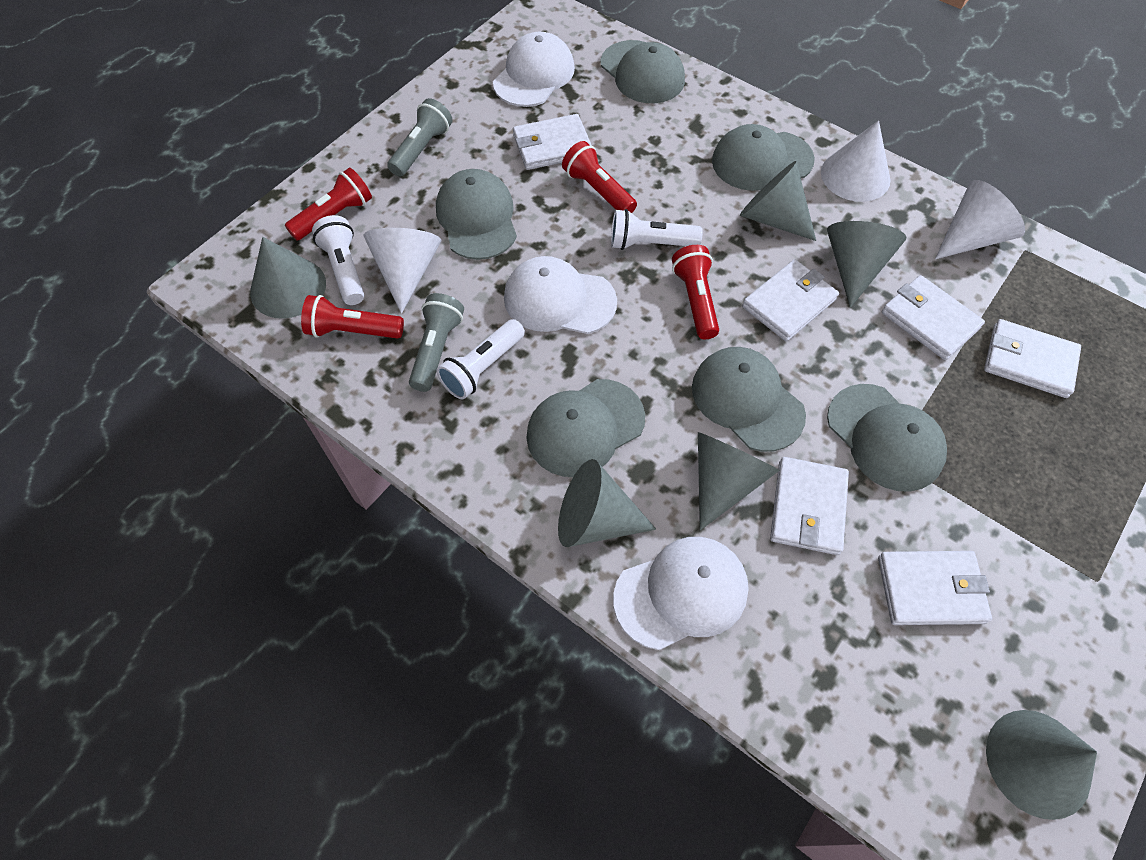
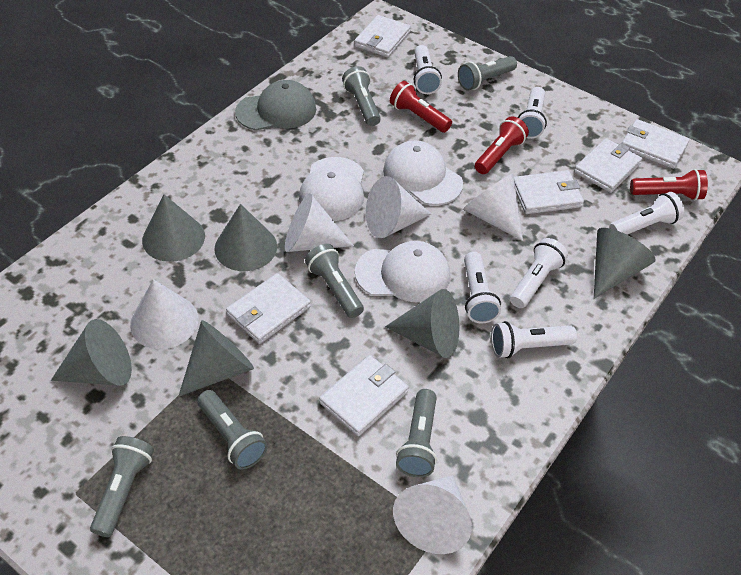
grey cap: 6 -> 1
grey flashlight: 2 -> 6
red flashlight: 4 -> 3
white cone: 3 -> 5
white flashlight: 3 -> 6

